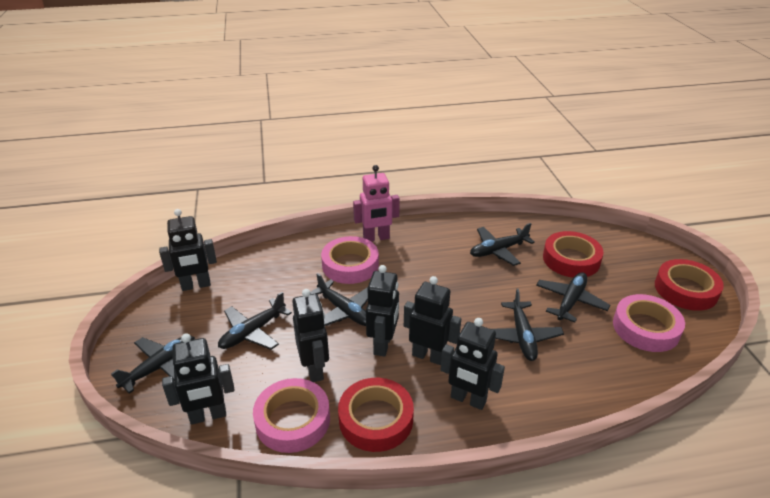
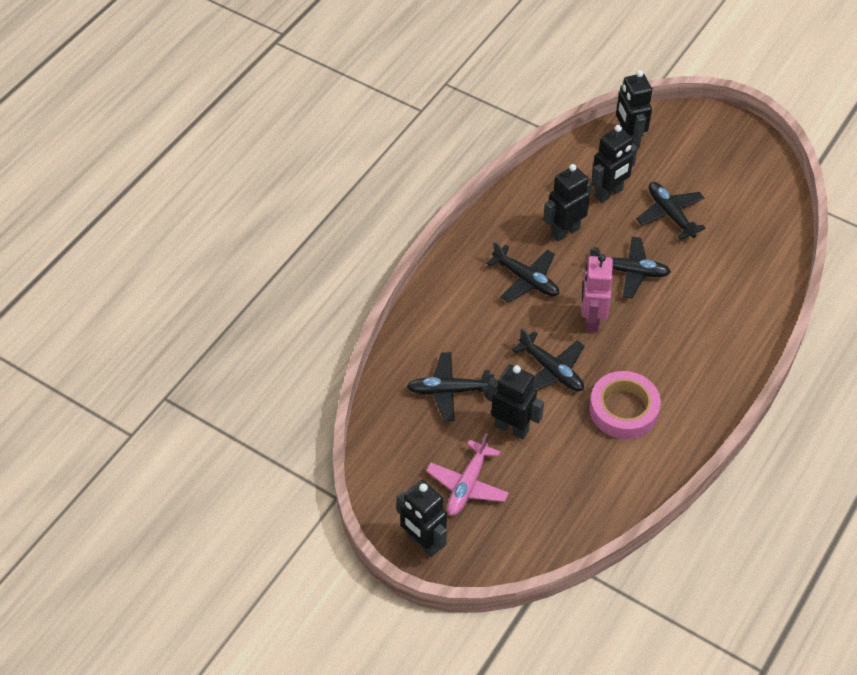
black plane: 6 -> 5
black robot: 6 -> 5
pink plane: 0 -> 1
pink tape: 3 -> 1
red tape: 3 -> 0

